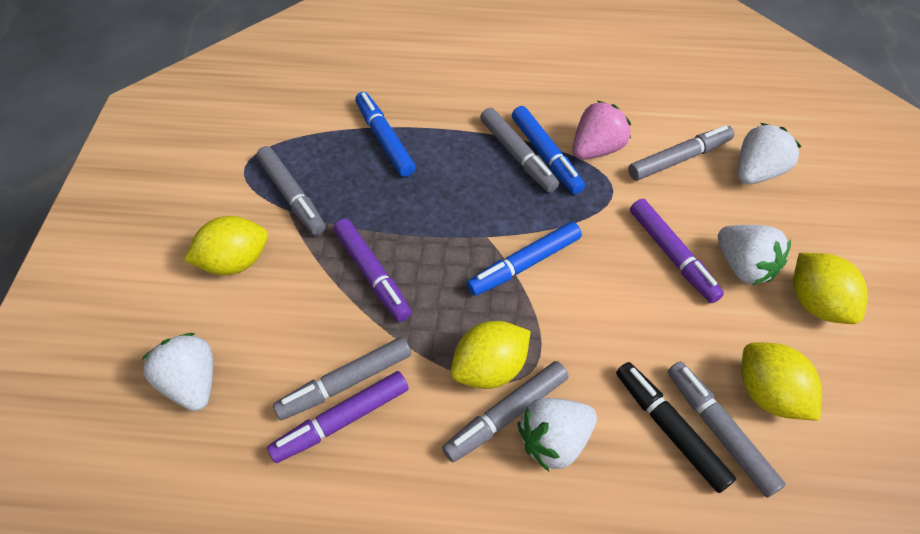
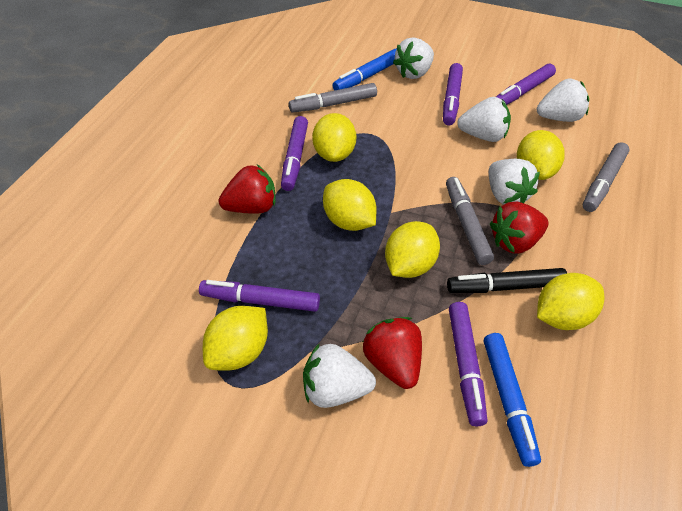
blue marker: 3 -> 2
grey marker: 6 -> 3
pink strawberry: 1 -> 0
purple marker: 3 -> 5
red strawberry: 0 -> 3
white strawberry: 4 -> 5
yellow lemon: 4 -> 6

